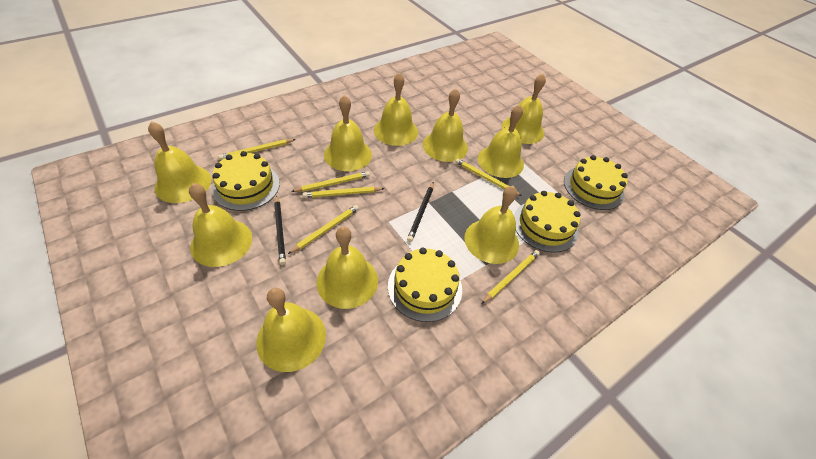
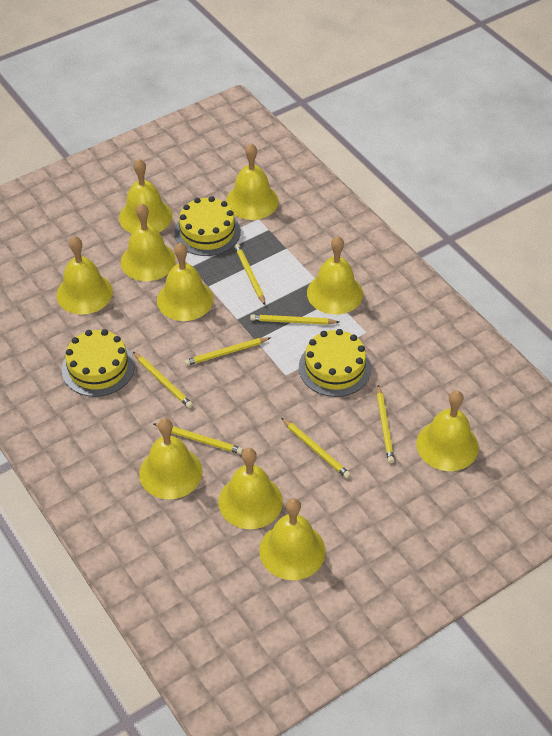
black pencil: 2 -> 0
yellow cake: 4 -> 3
yellow pencil: 6 -> 7

